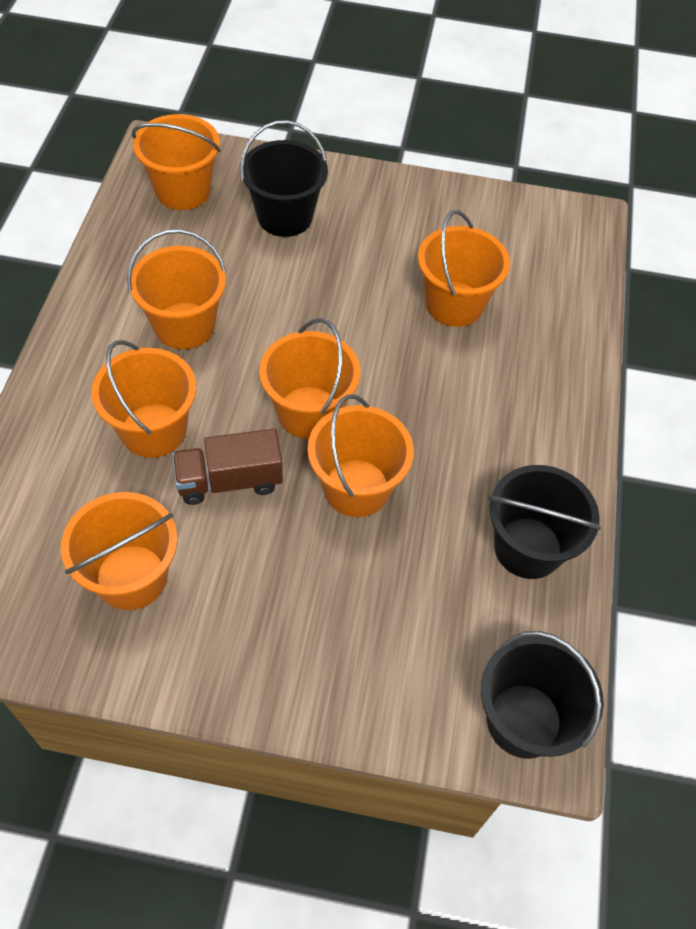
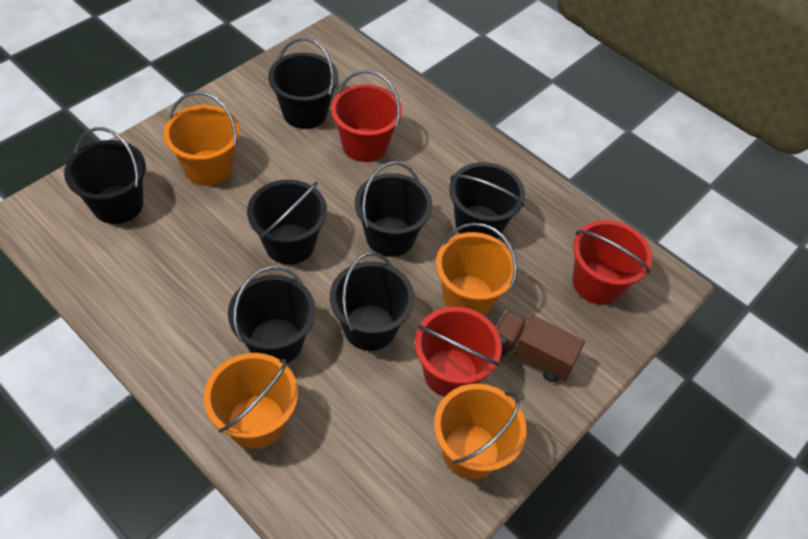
black bucket: 3 -> 7
orange bucket: 7 -> 4
red bucket: 0 -> 3

